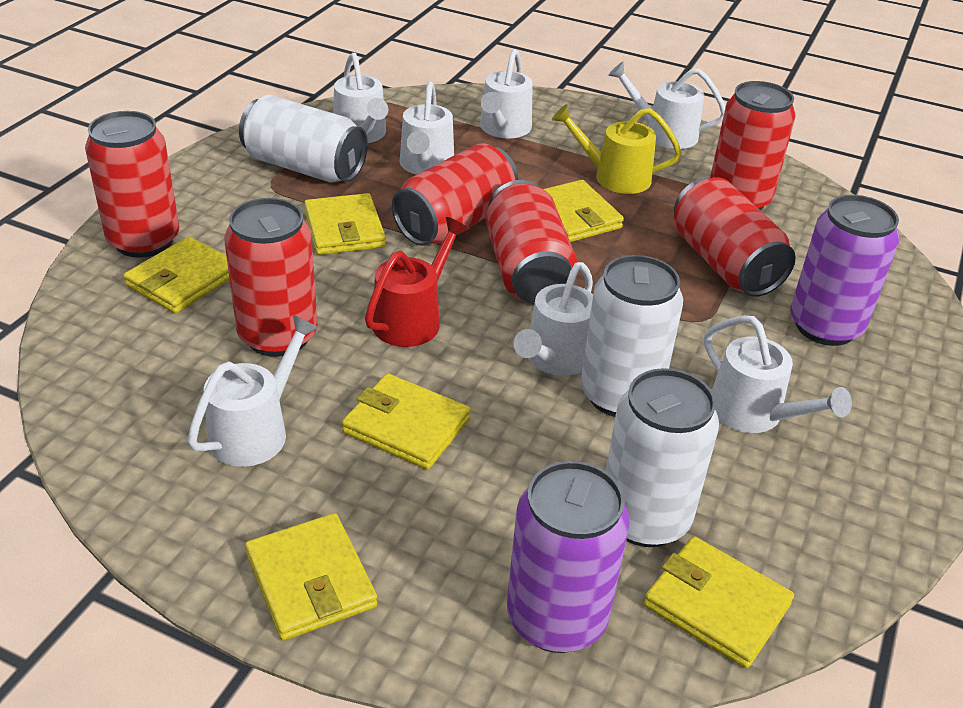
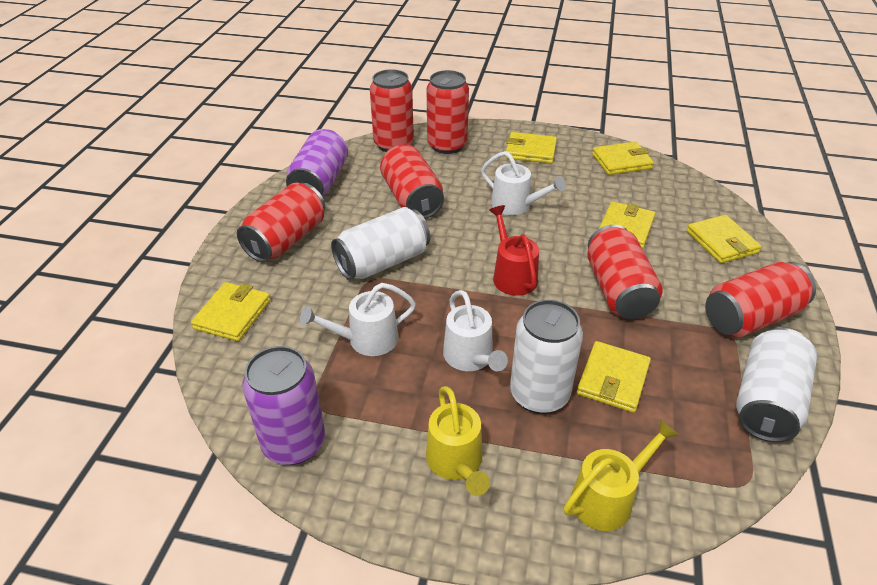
white watering can: 7 -> 3
yellow watering can: 1 -> 2

